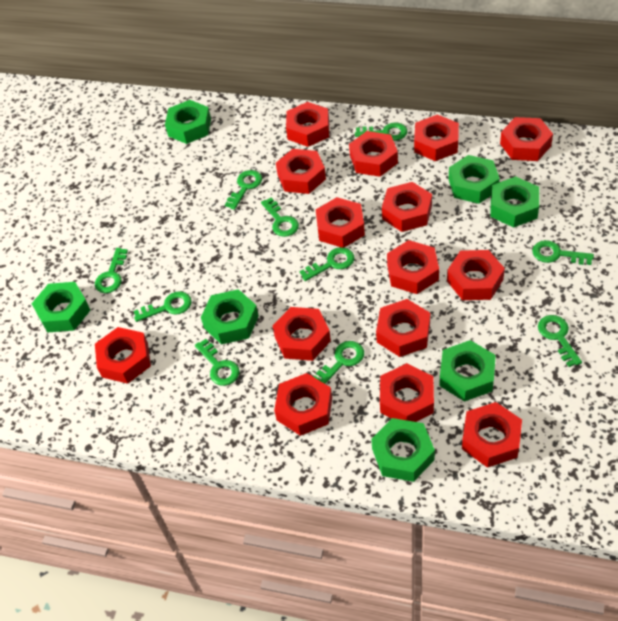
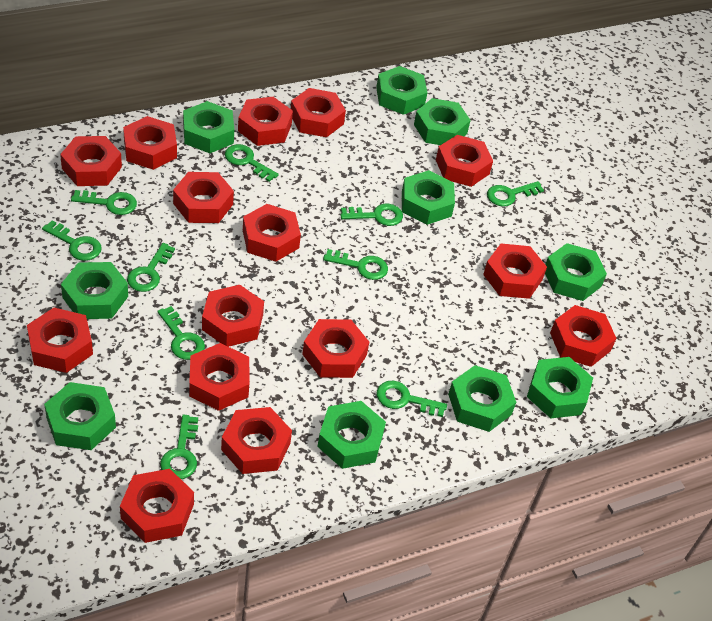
green nut: 7 -> 10

